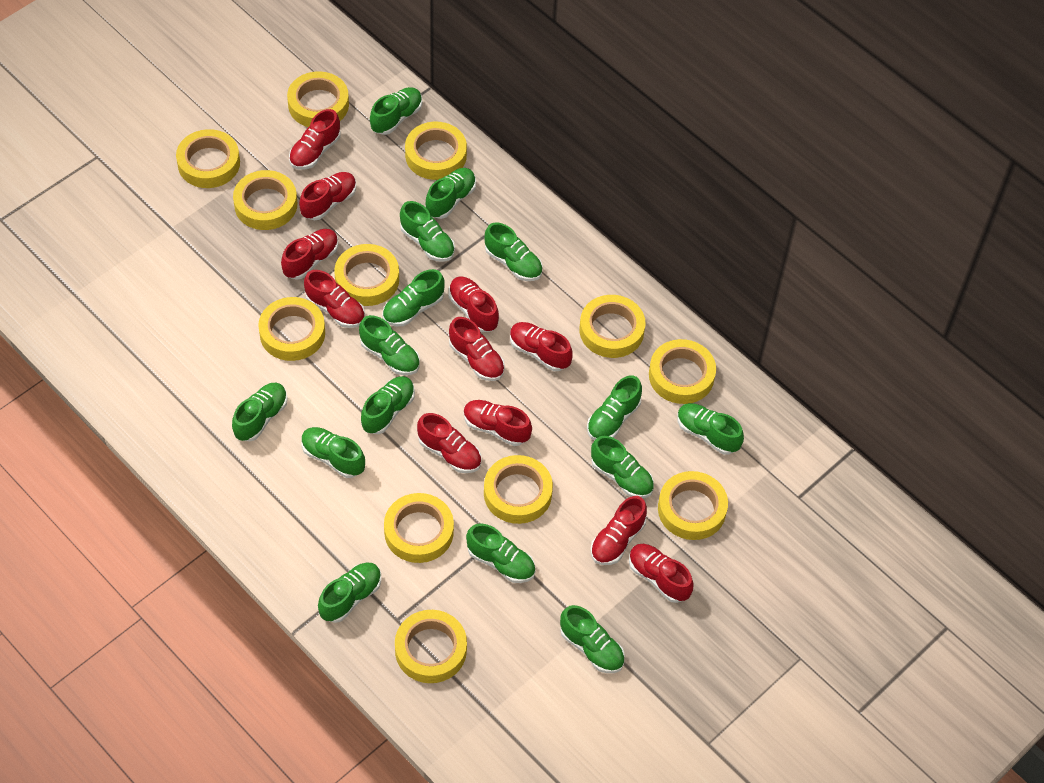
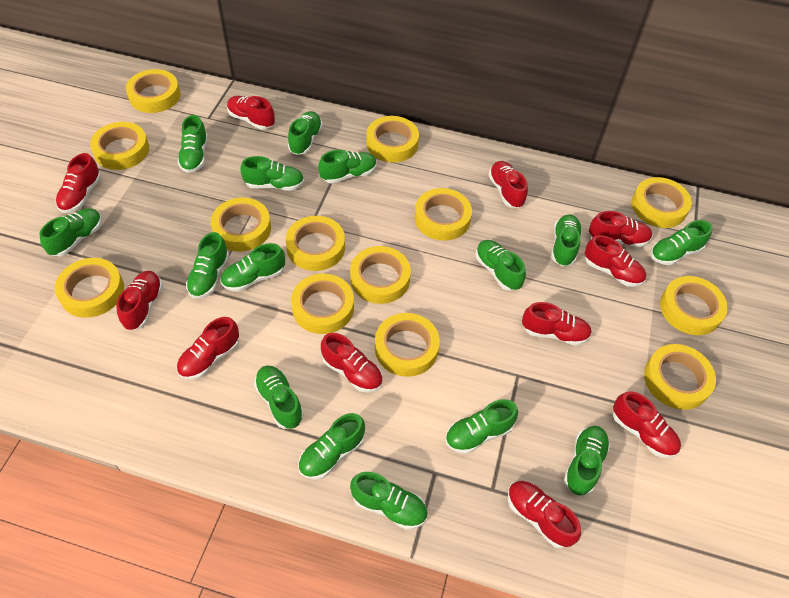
yellow tape: 12 -> 13

